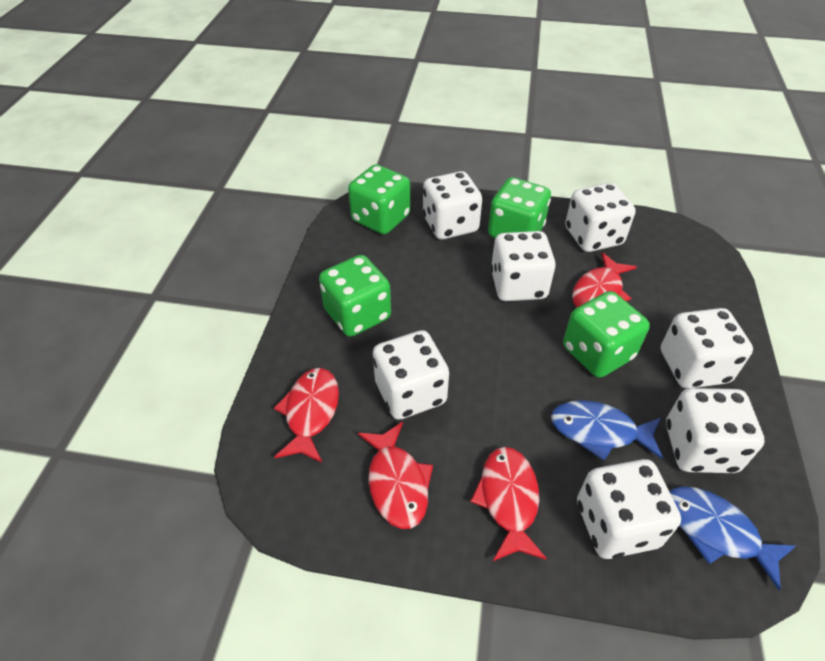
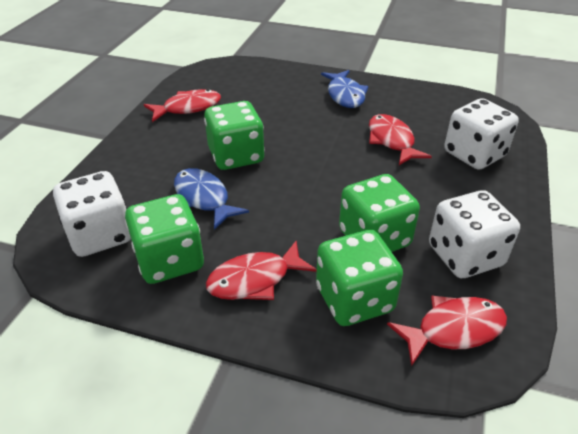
white dice: 7 -> 3

